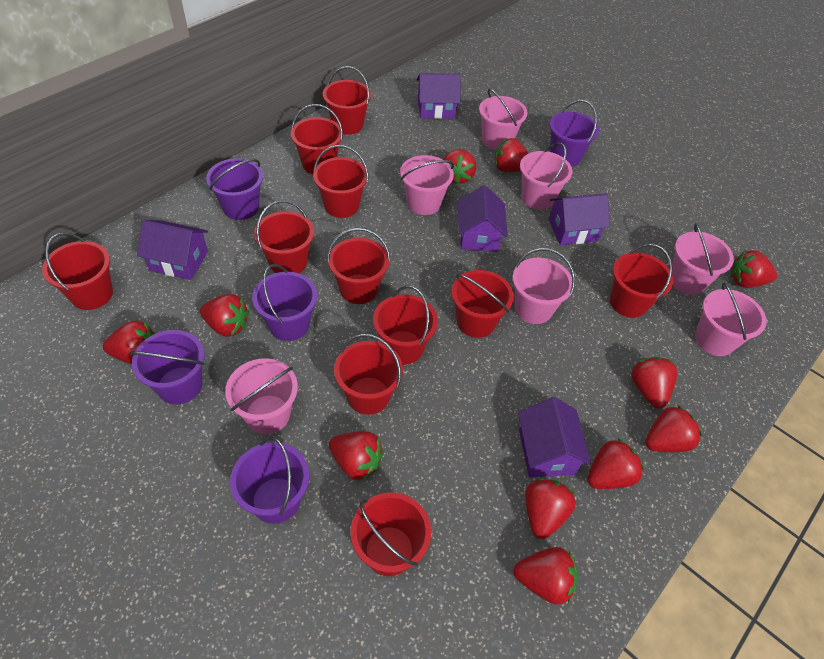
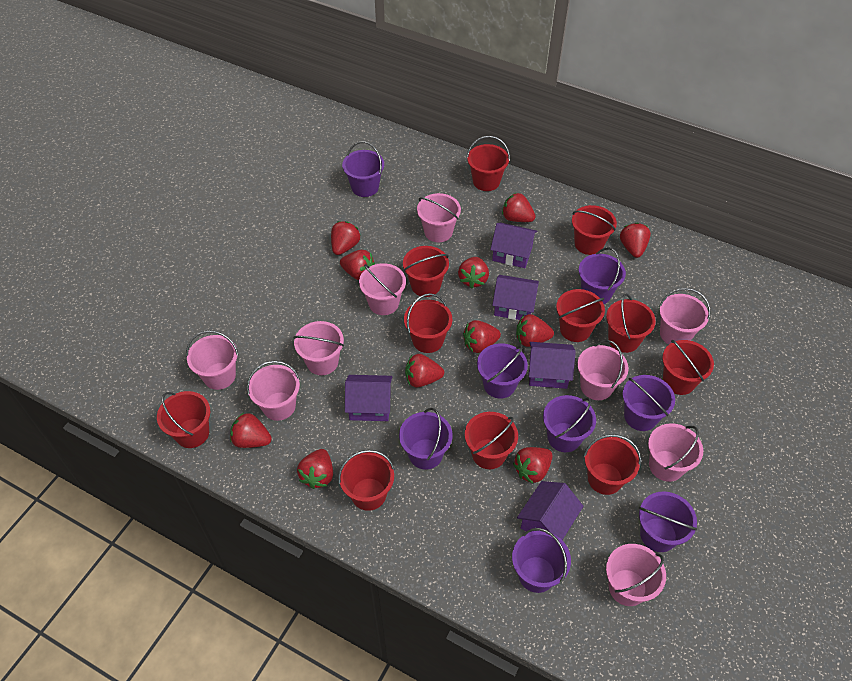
pink bucket: 7 -> 9
purple bucket: 5 -> 8

